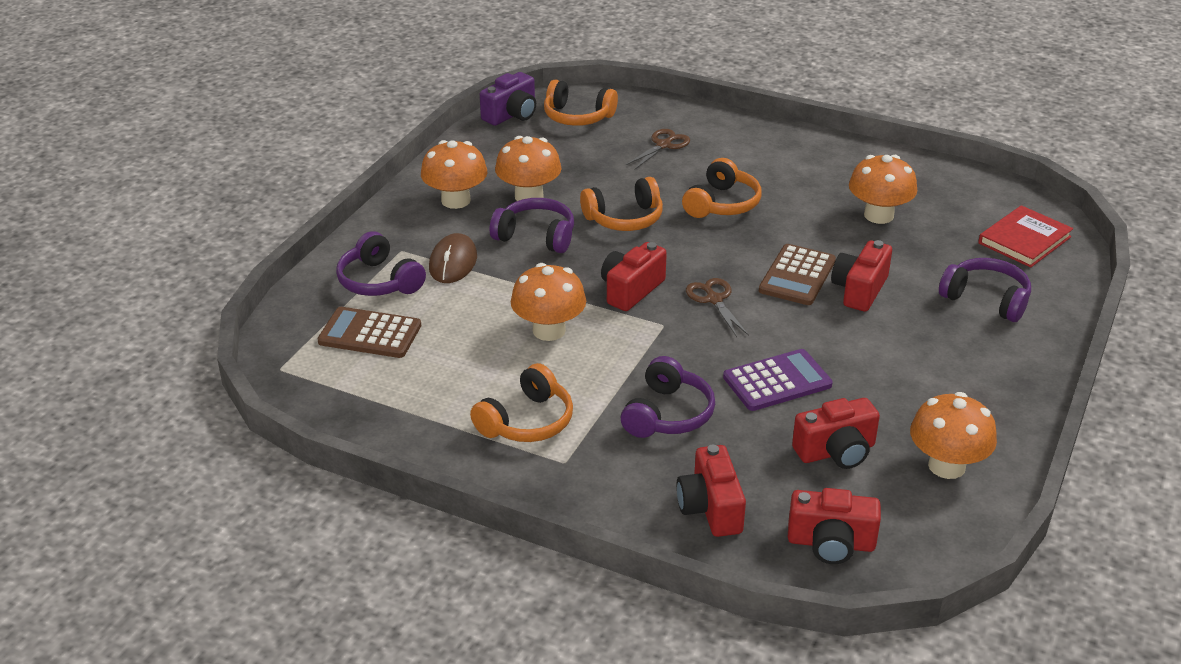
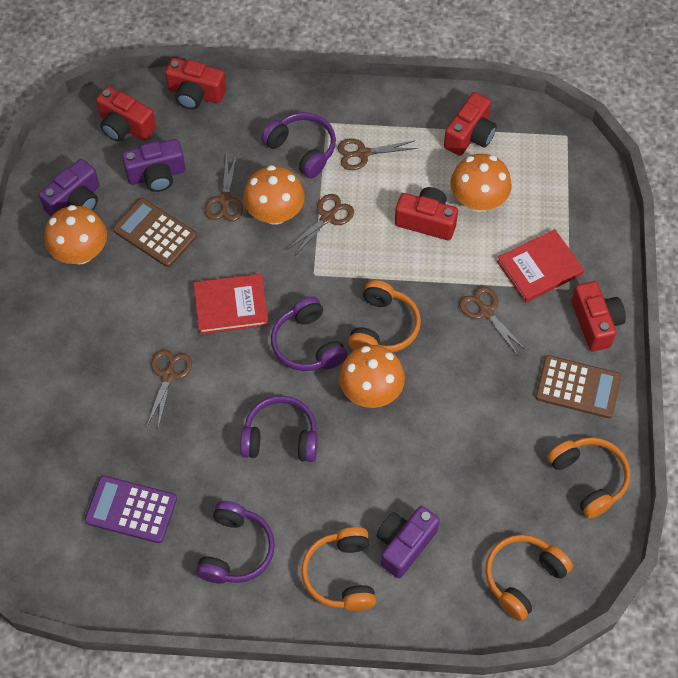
brown mouse: 1 -> 0
brown scissors: 2 -> 5
orange mushroom: 5 -> 4
purple camera: 1 -> 3
red book: 1 -> 2

